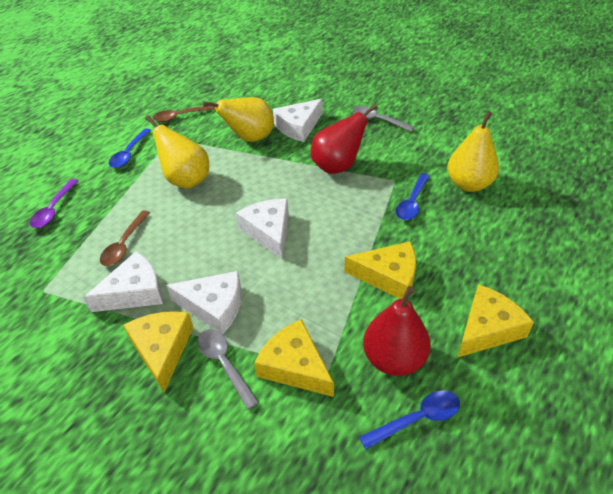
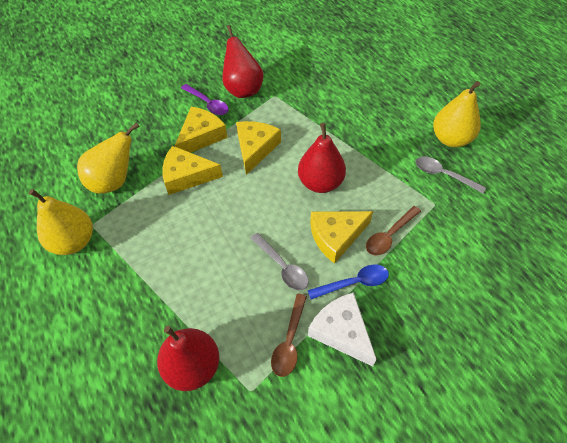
blue spoon: 3 -> 1
red pear: 2 -> 3
white cheese: 4 -> 1

